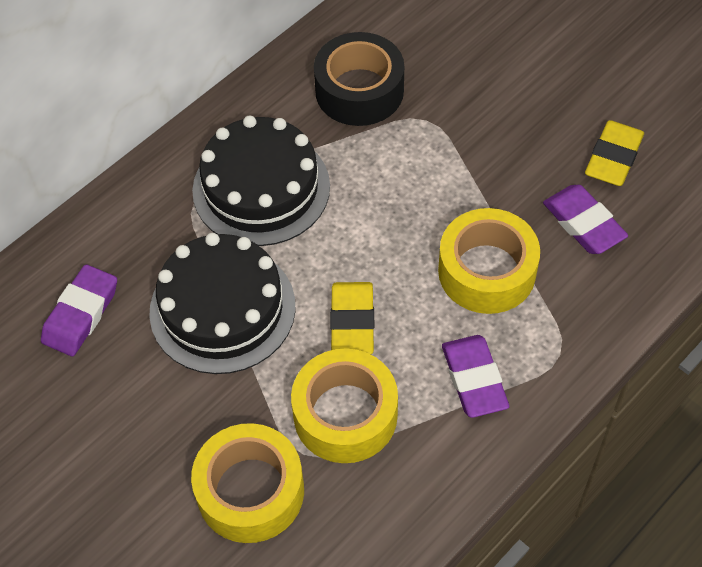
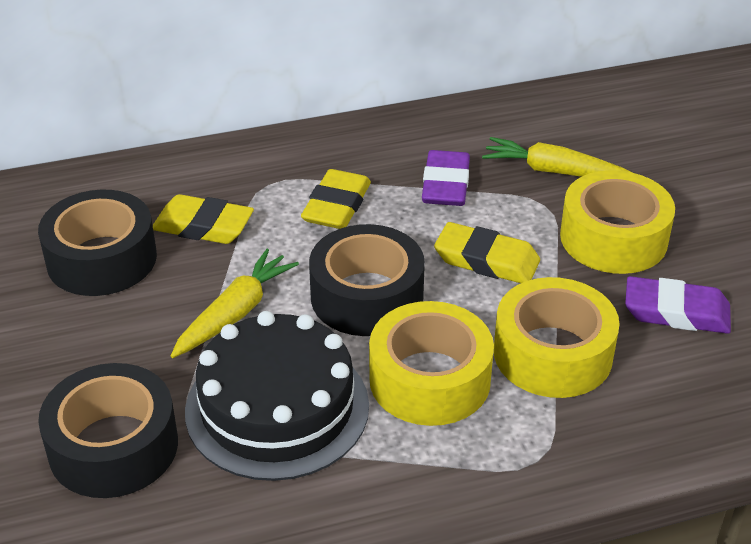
black cake: 2 -> 1
black tape: 1 -> 3
purple eraser: 3 -> 2
yellow carrot: 0 -> 2
yellow eraser: 2 -> 3

